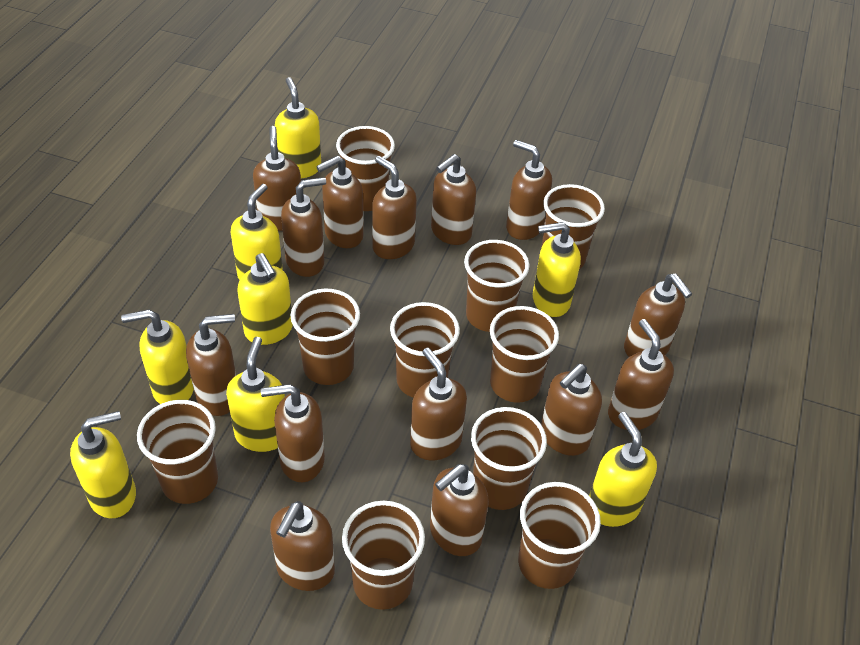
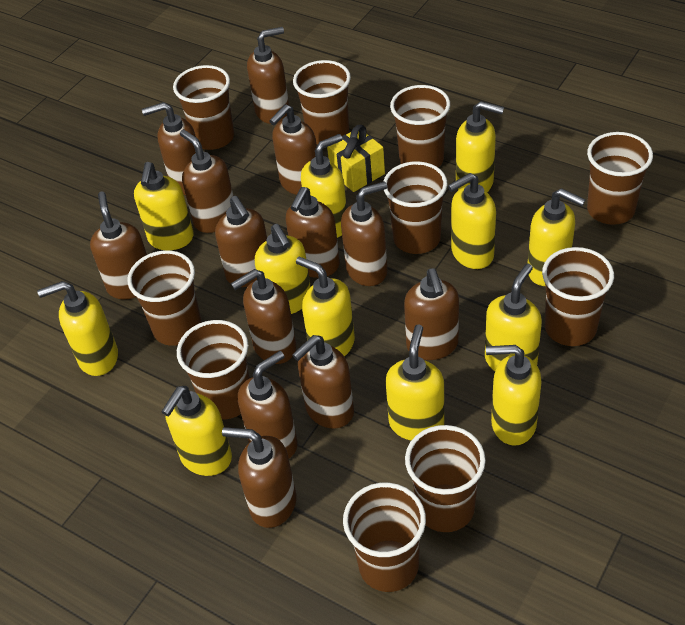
brown soap dispenser: 14 -> 13
yellow gift: 0 -> 1
yellow soap dispenser: 8 -> 12

